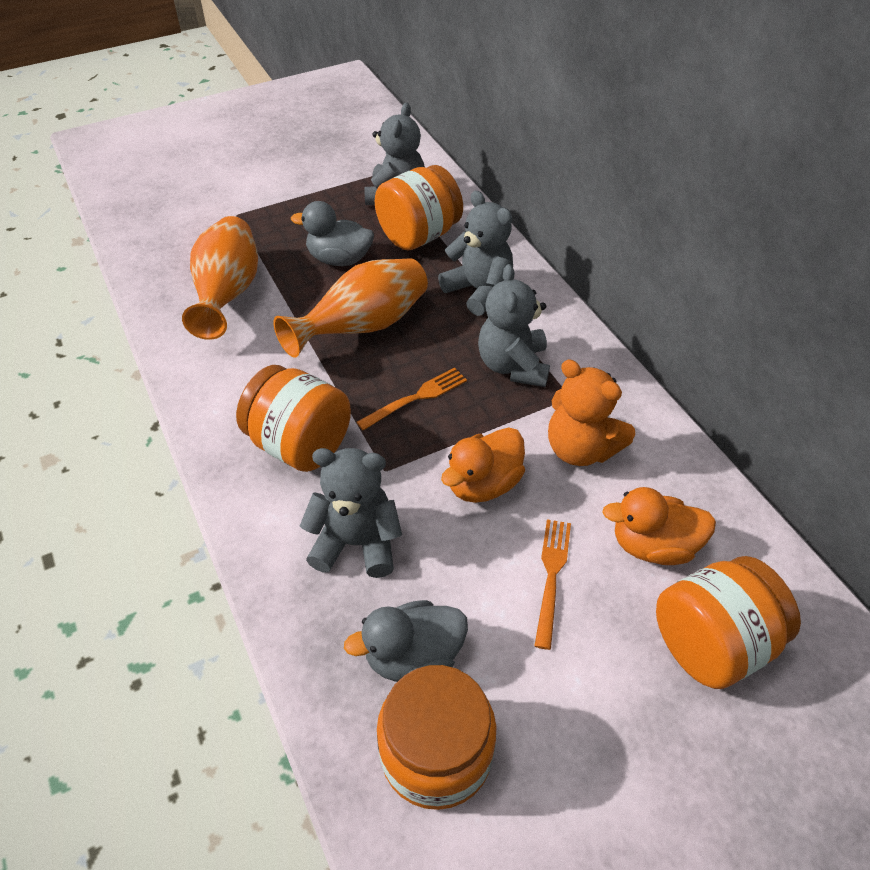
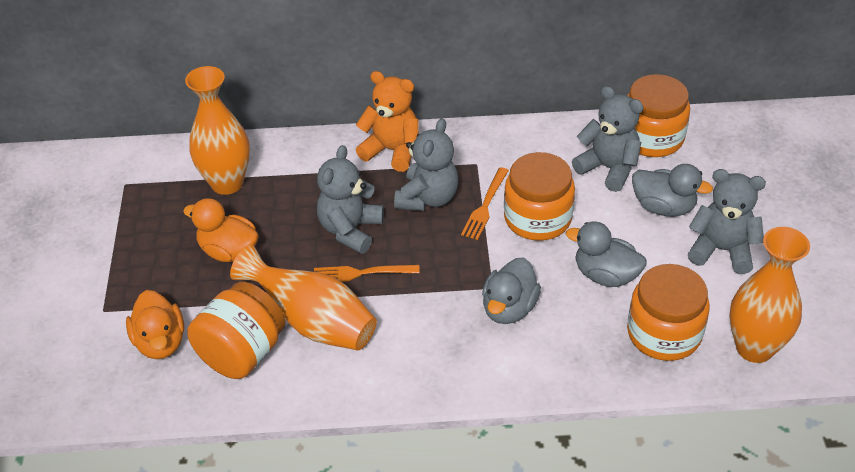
grey duck: 2 -> 3
orange vase: 2 -> 3

